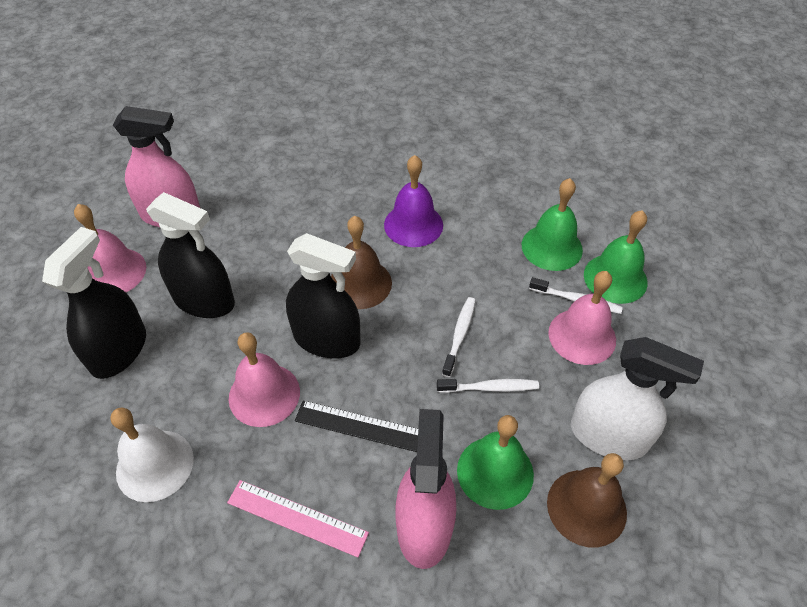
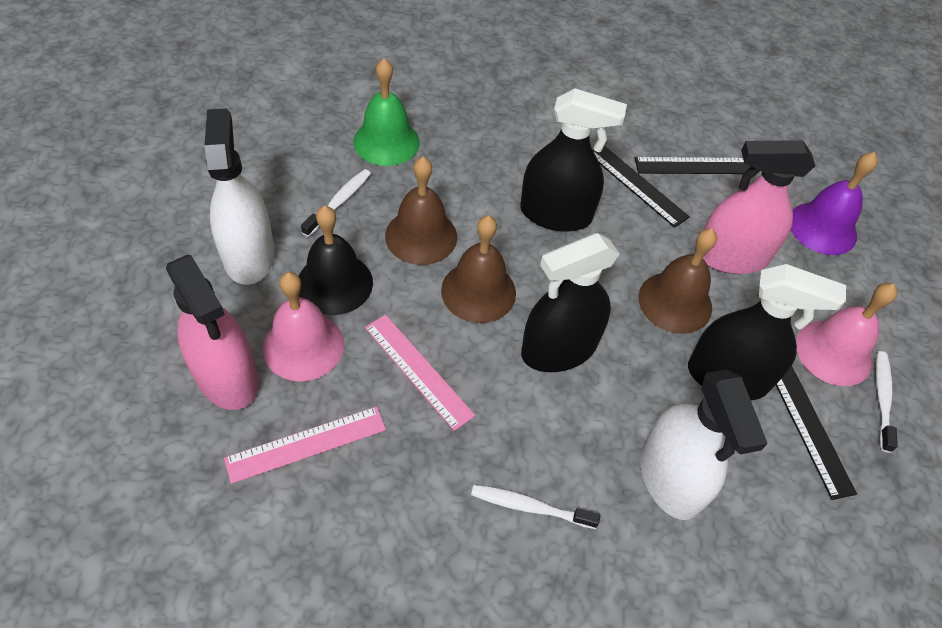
black bell: 0 -> 1
black ruler: 1 -> 3
brown bell: 2 -> 3
green bell: 3 -> 1
pink bell: 3 -> 2
pink ruler: 1 -> 2
white bell: 1 -> 0
white spray bottle: 1 -> 2

